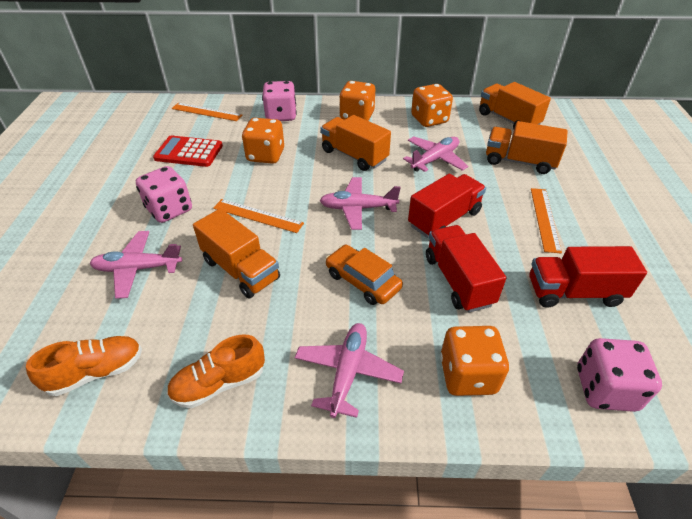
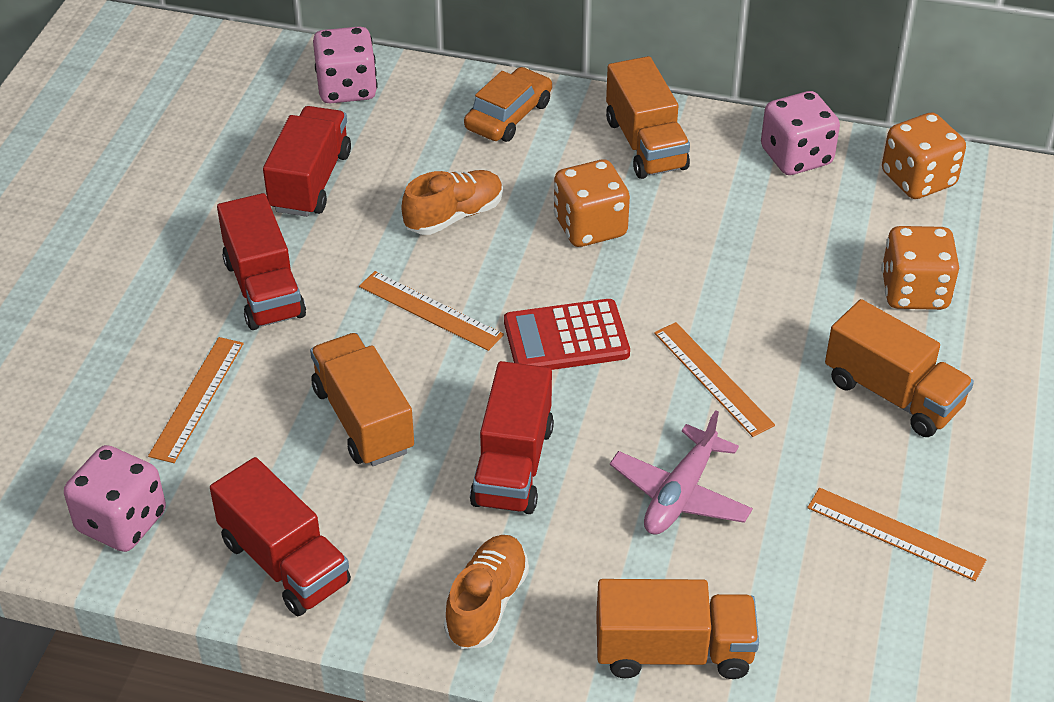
orange dice: 4 -> 3
orange ruler: 3 -> 4
pink plane: 4 -> 1
red truck: 3 -> 4

